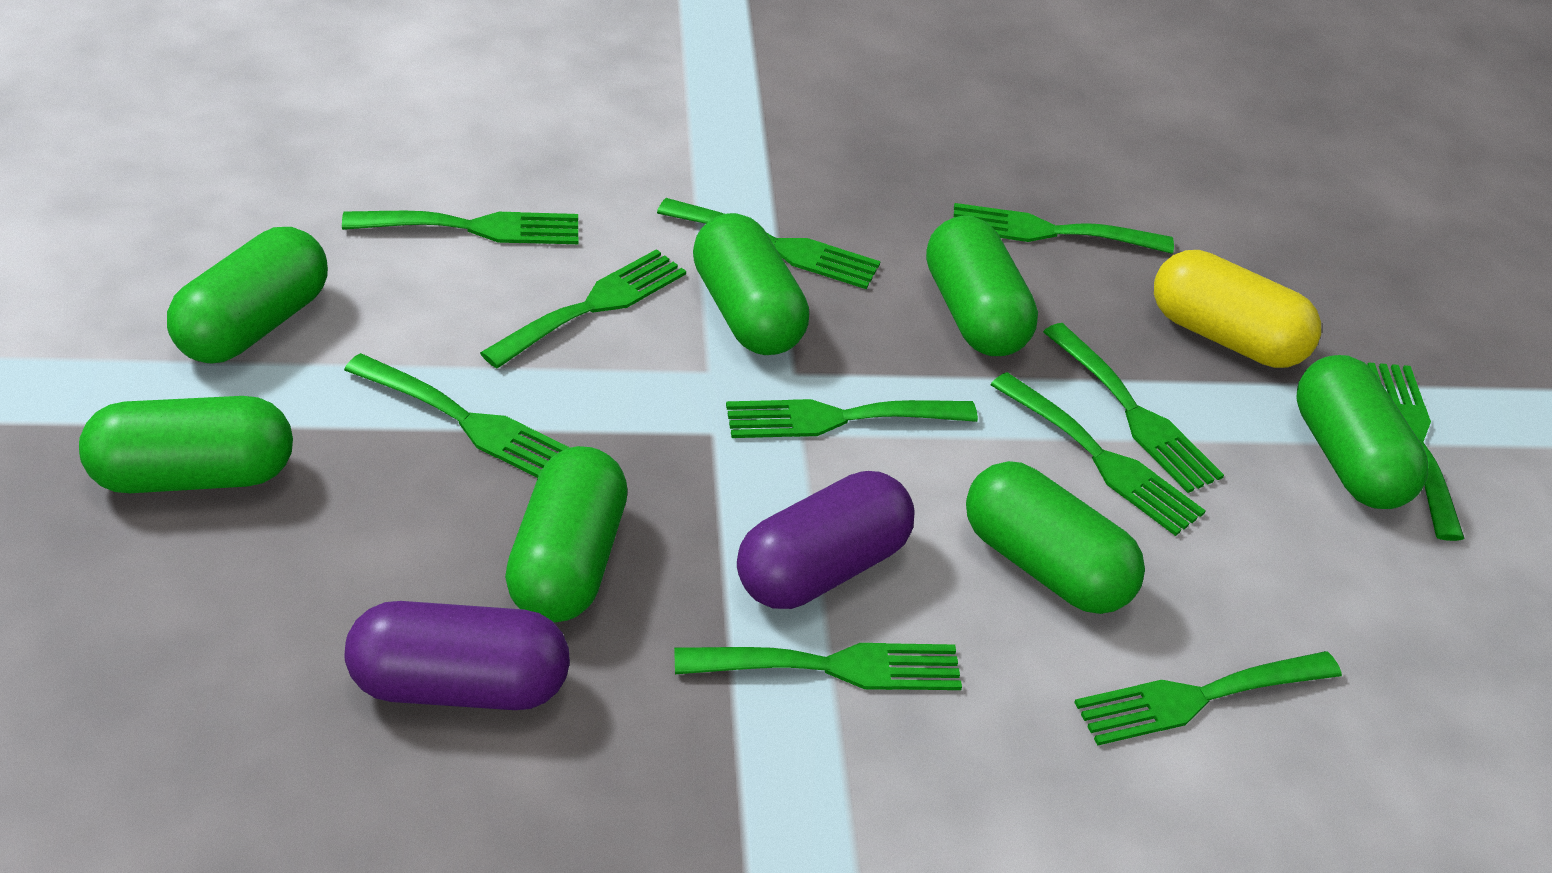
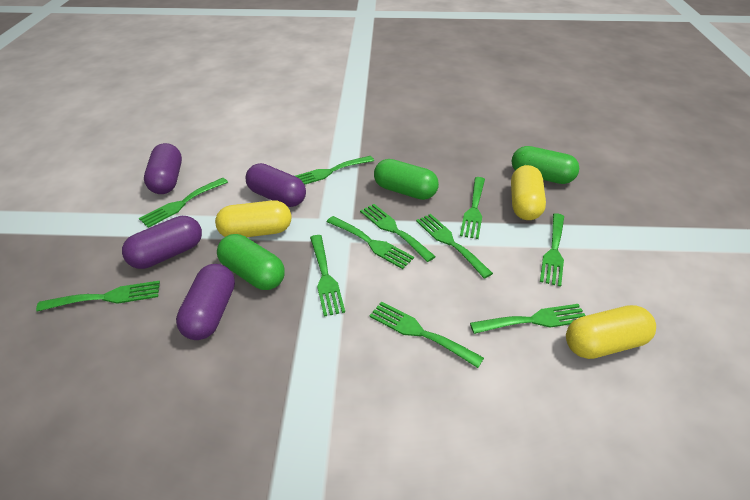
green capsule: 7 -> 3
purple capsule: 2 -> 4
yellow capsule: 1 -> 3

